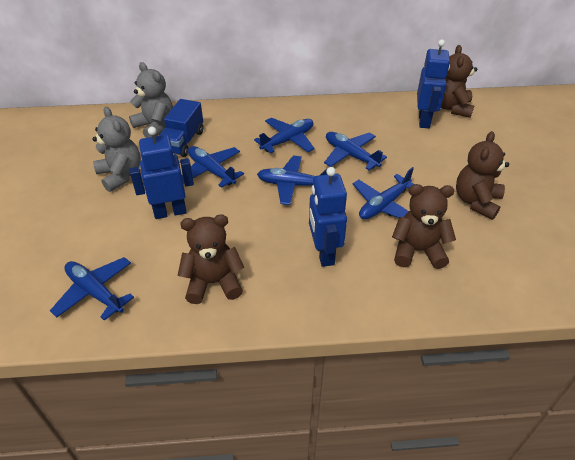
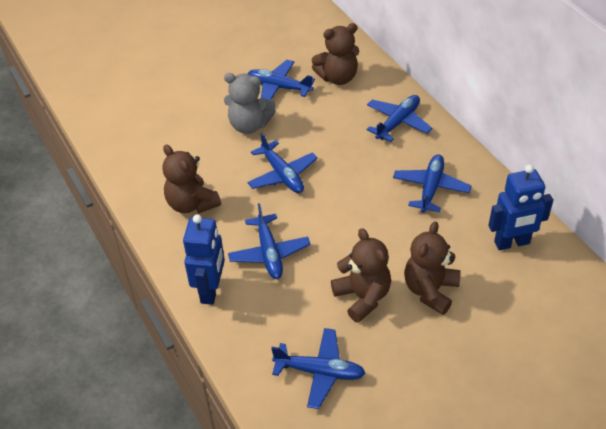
blue robot: 3 -> 2
blue truck: 1 -> 0
grey teddy bear: 2 -> 1

